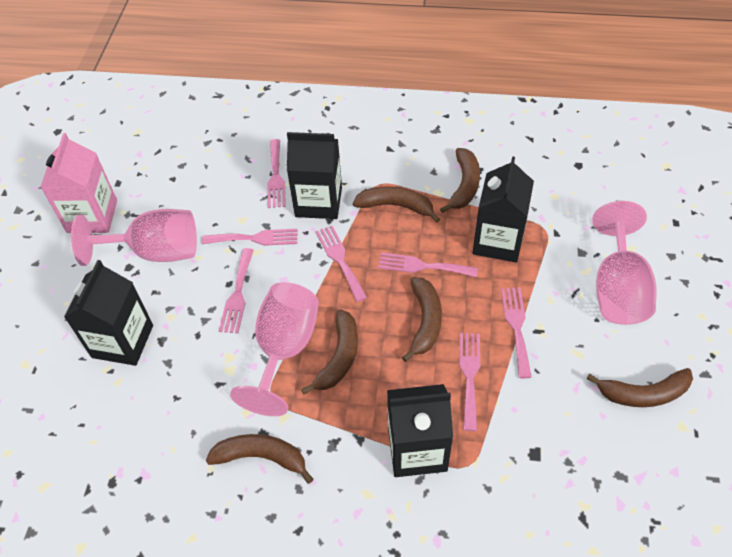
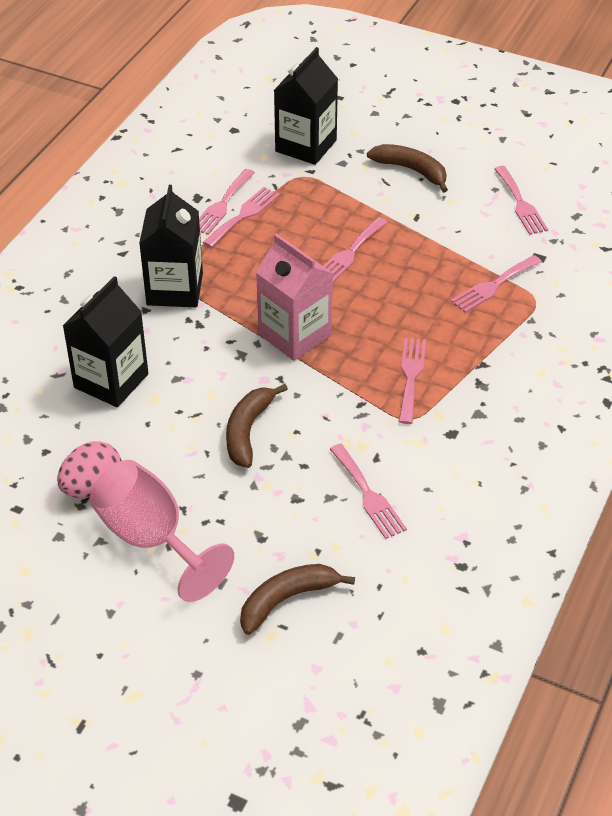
black carton: 4 -> 3
brown banana: 6 -> 3
pink egg: 0 -> 1
pink goblet: 3 -> 1

